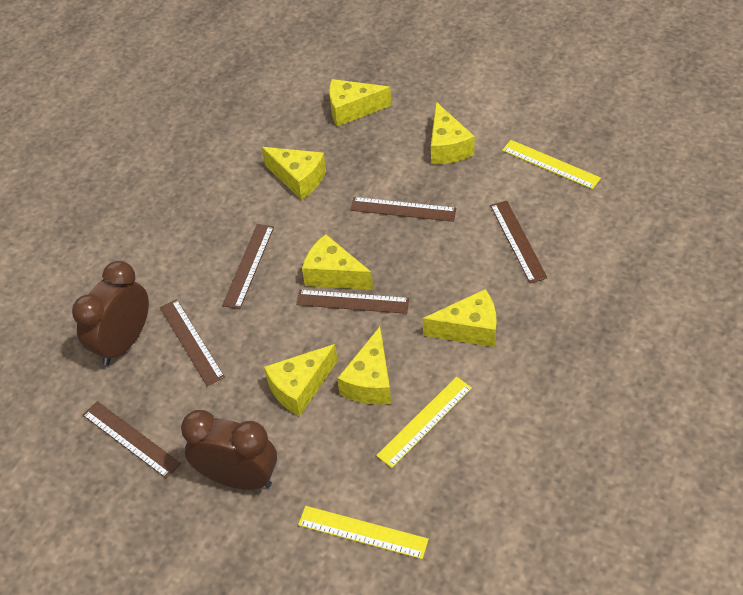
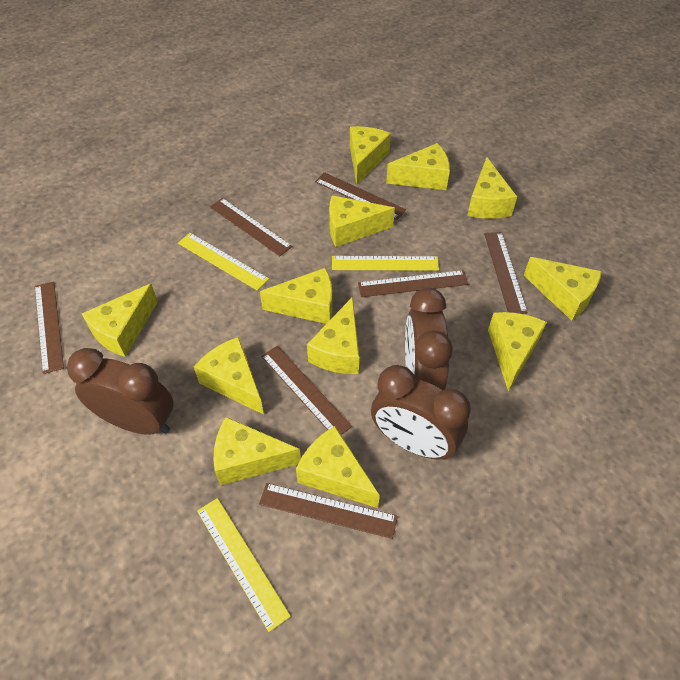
brown clock: 2 -> 3
brown ruler: 6 -> 7
yellow cheese: 7 -> 12

